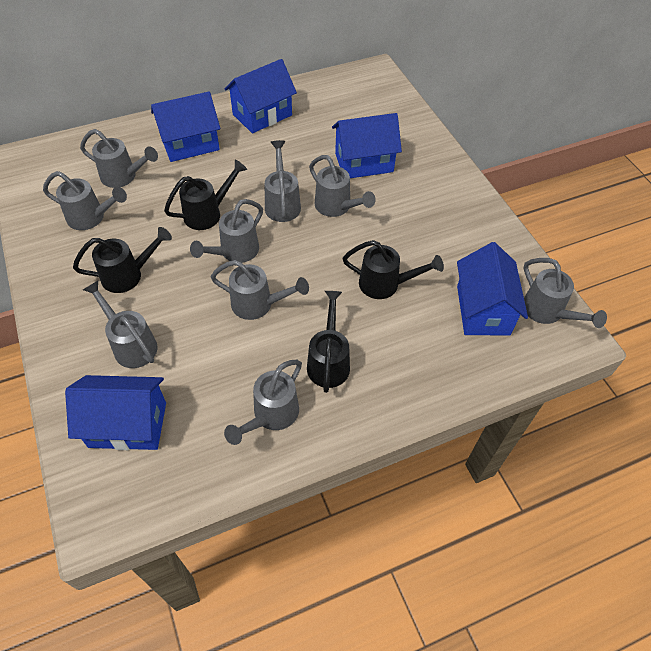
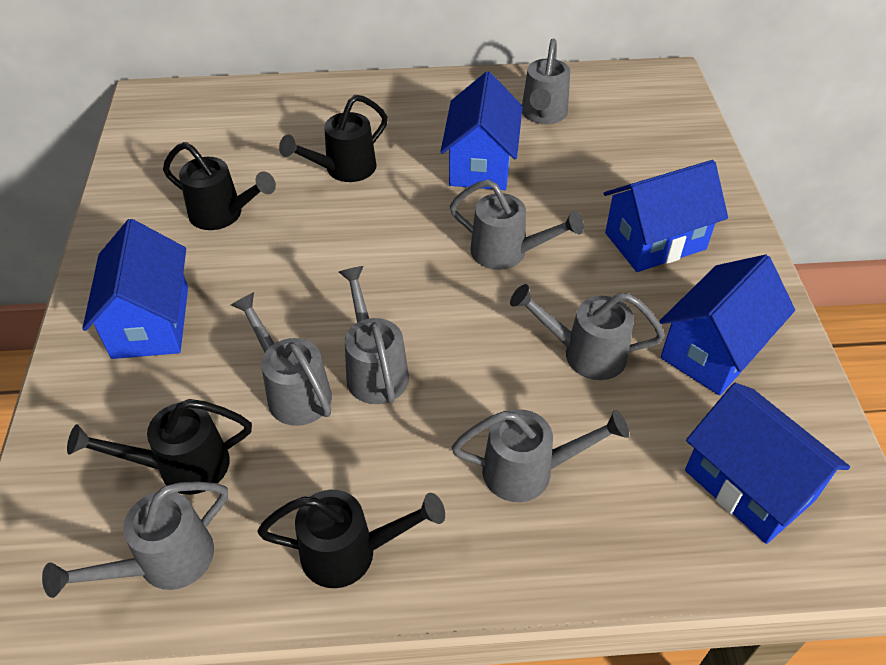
grey watering can: 9 -> 7

